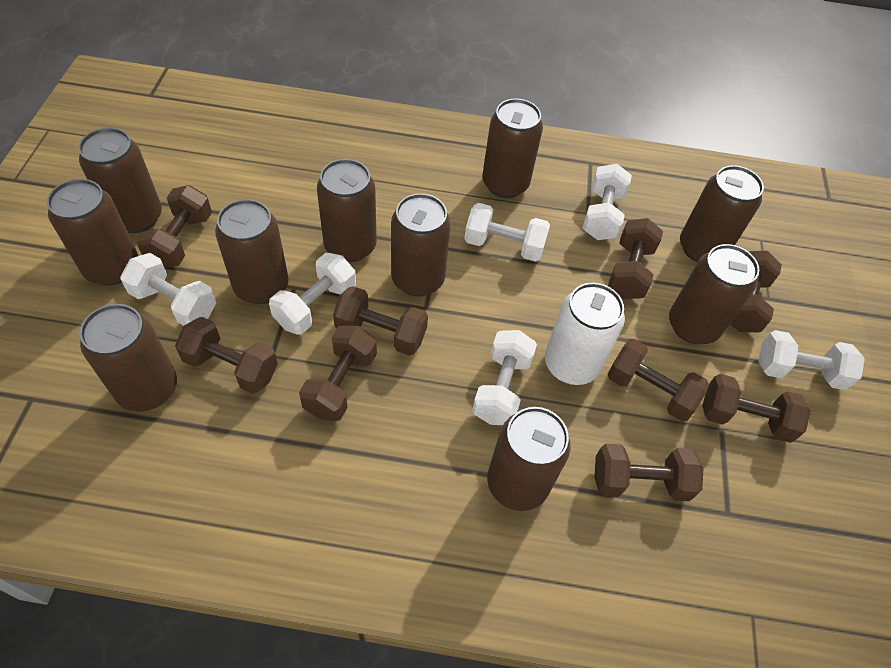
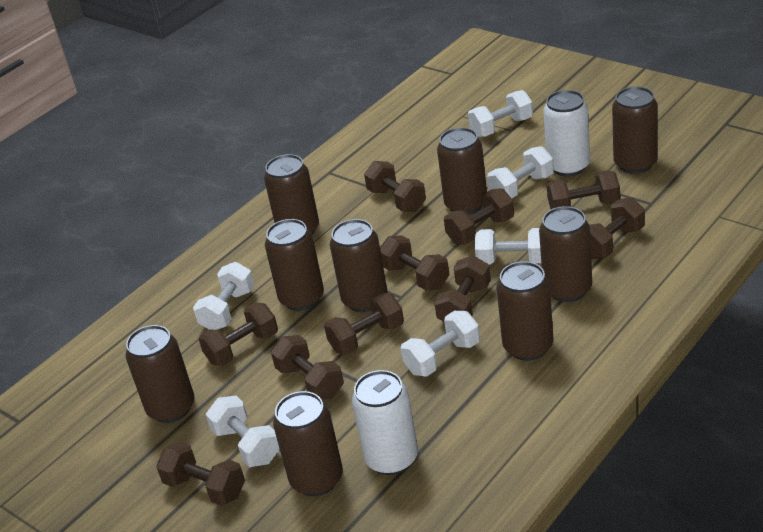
brown can: 10 -> 9
brown dumbbell: 9 -> 10
white can: 1 -> 2

